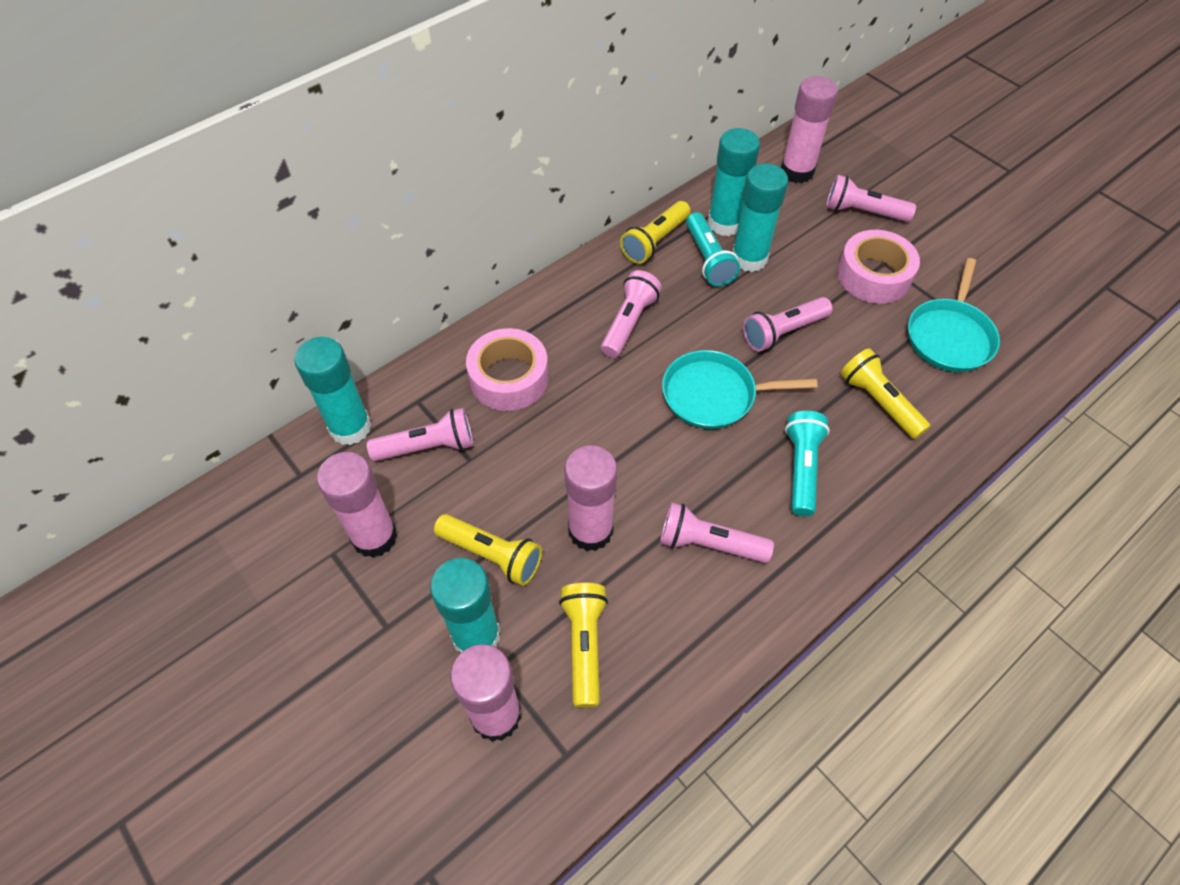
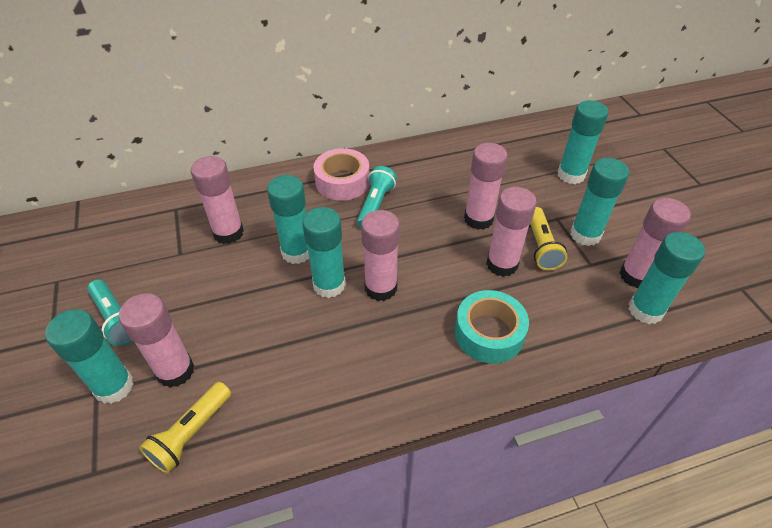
pink flashlight: 5 -> 0
pink glue stick: 4 -> 6
pink tape: 2 -> 1
turquoise glue stick: 4 -> 6
turquoise pan: 2 -> 0
turquoise tape: 0 -> 1
yellow flashlight: 4 -> 2

